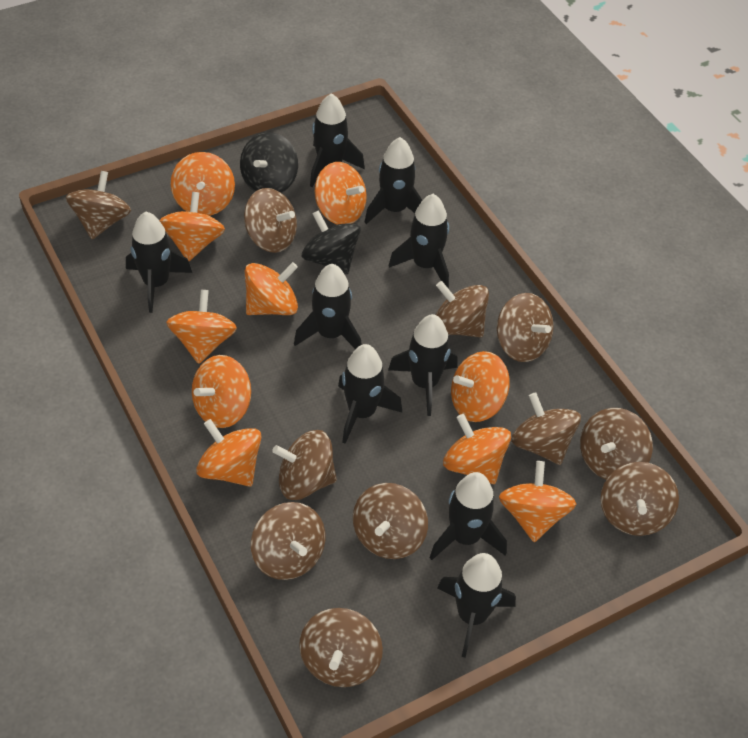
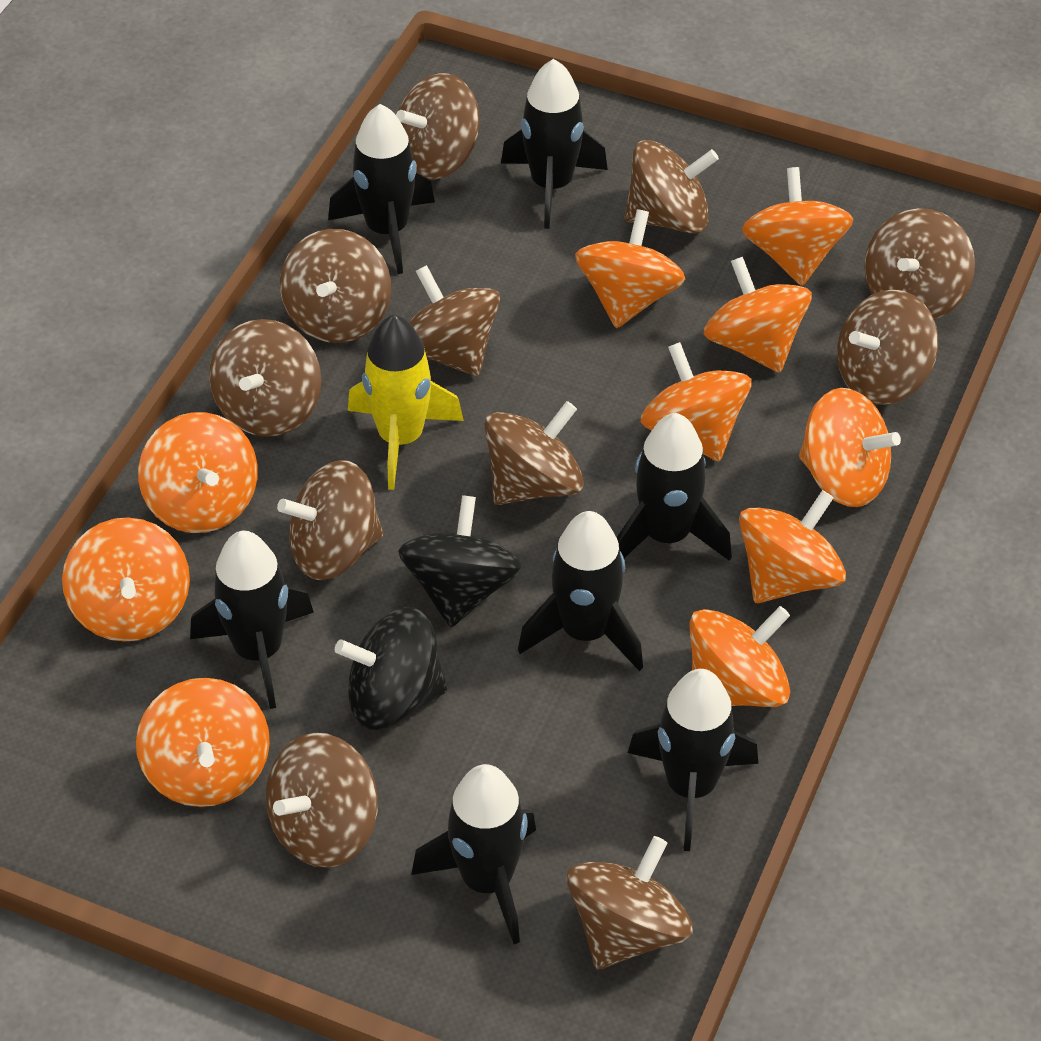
black rocket: 9 -> 7
yellow rocket: 0 -> 1

